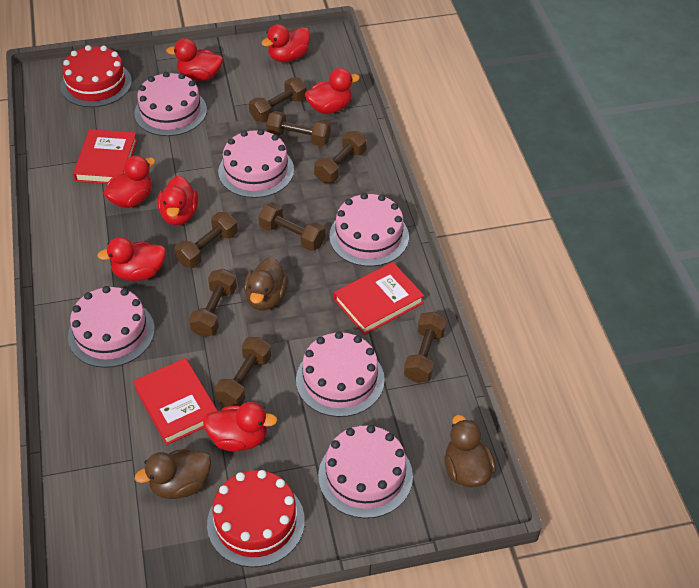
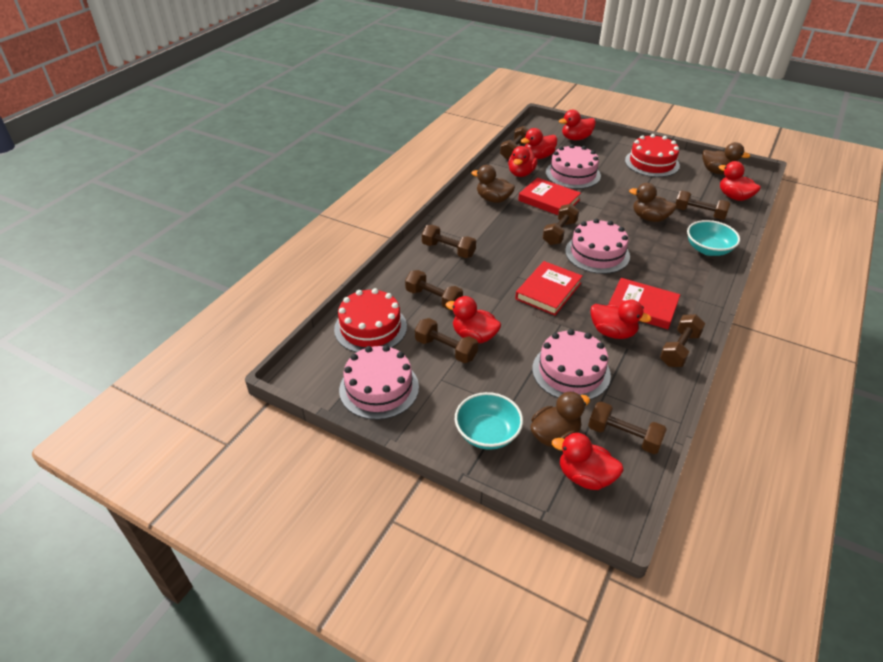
brown duck: 3 -> 4
pink cake: 6 -> 4
turquoise bowl: 0 -> 2

